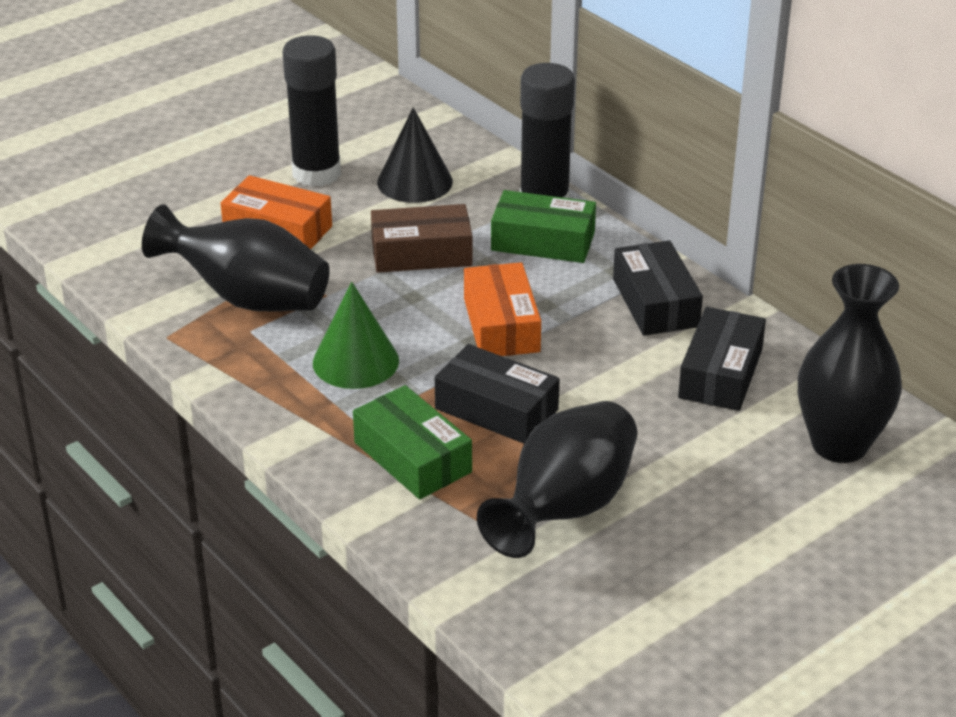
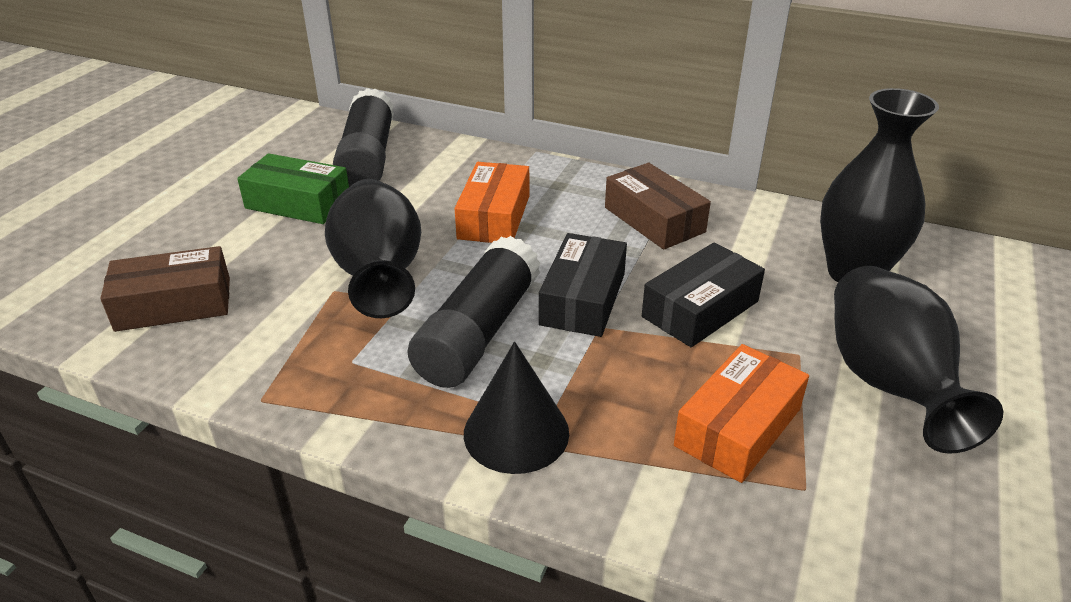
black box: 3 -> 2
brown box: 1 -> 2
green box: 2 -> 1
green cone: 1 -> 0

